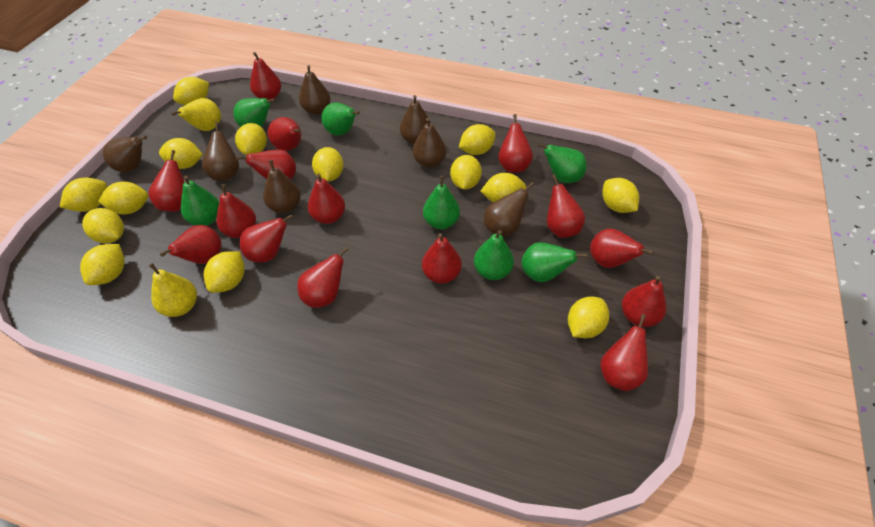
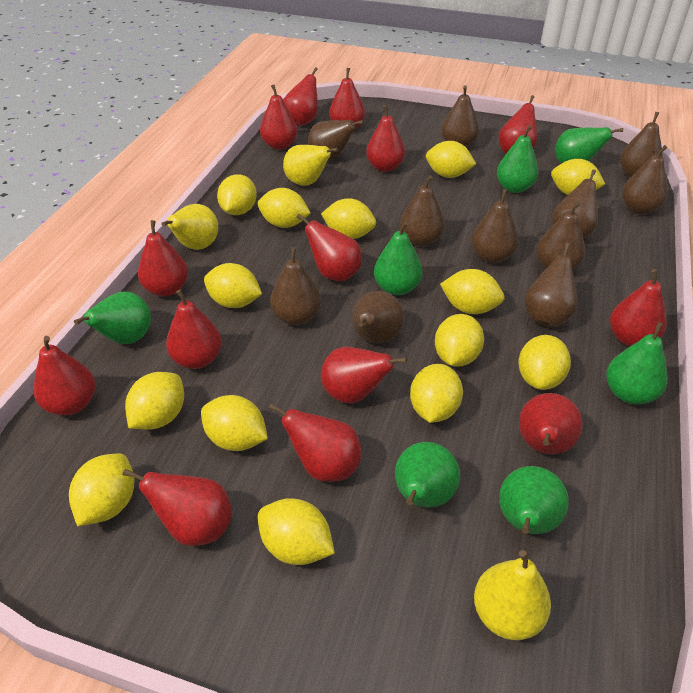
brown pear: 7 -> 11
red pear: 15 -> 14
yellow pear: 2 -> 3

